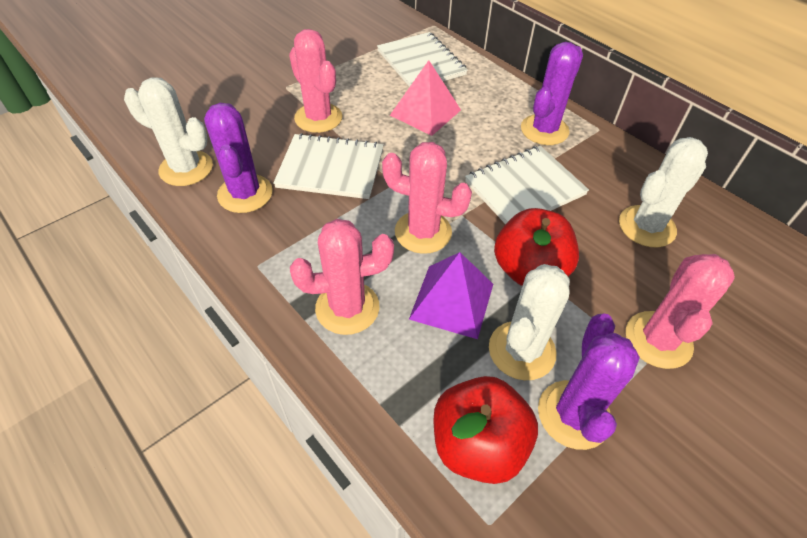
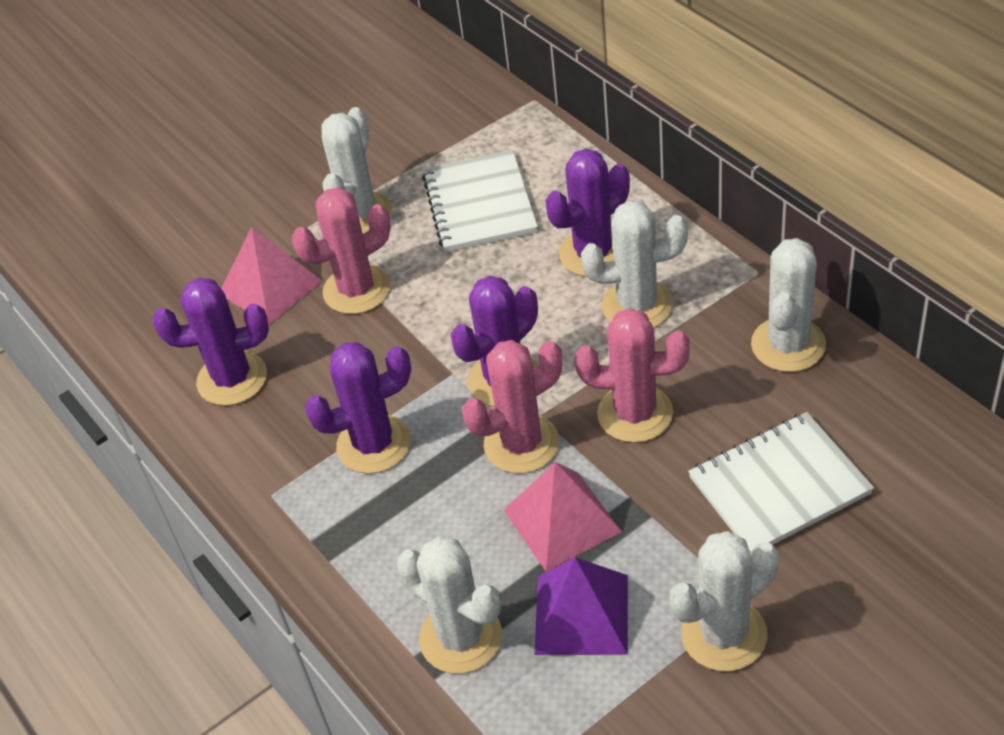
pink cactus: 4 -> 3
pink pyramid: 1 -> 2
purple cactus: 3 -> 4
red apple: 2 -> 0
white cactus: 3 -> 5
white notebook: 3 -> 2

